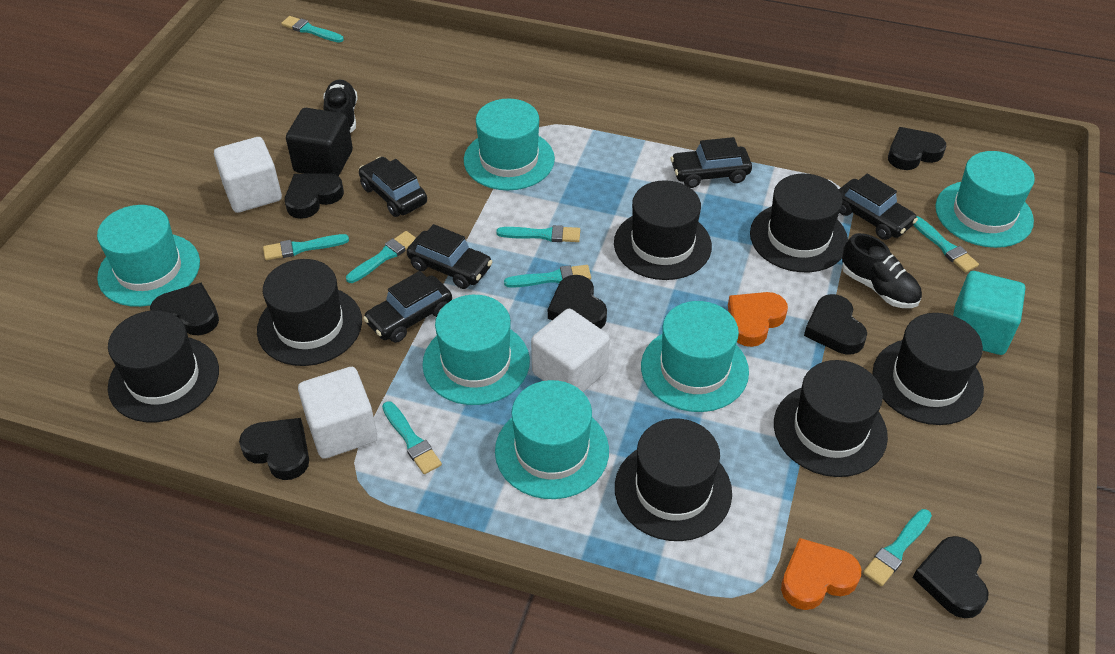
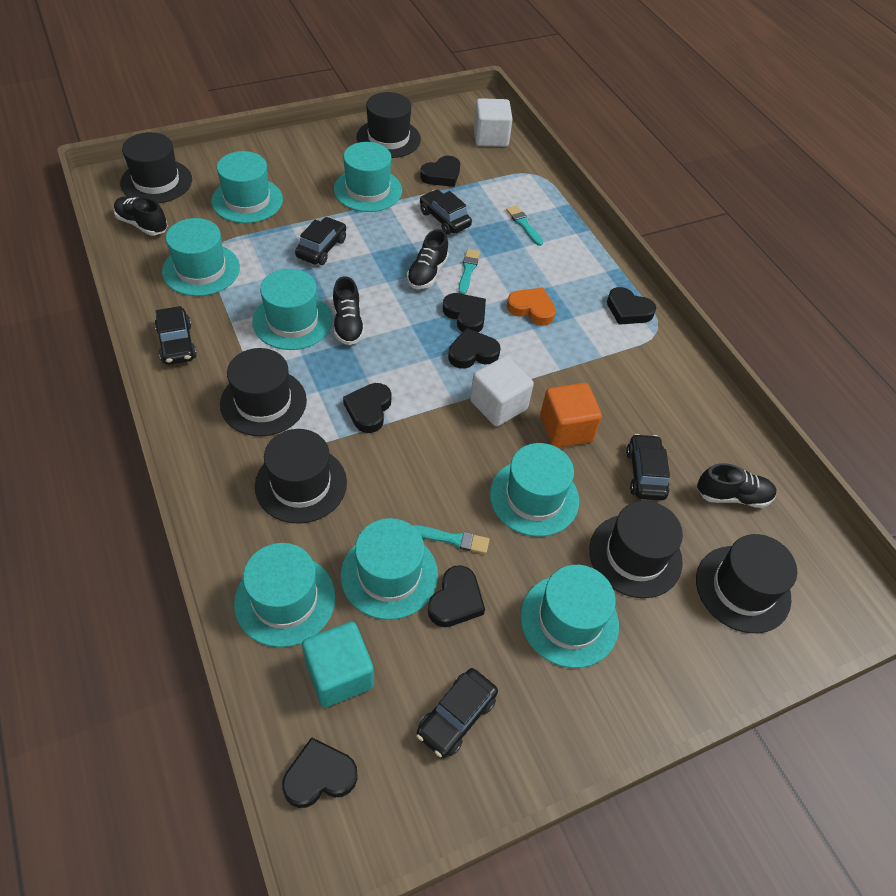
black cube: 1 -> 0
black hat: 7 -> 6
black shoe: 2 -> 4
orange cube: 0 -> 1
orange heart: 2 -> 1
turquoise brush: 8 -> 3
turquoise hat: 6 -> 8
white cube: 3 -> 2

